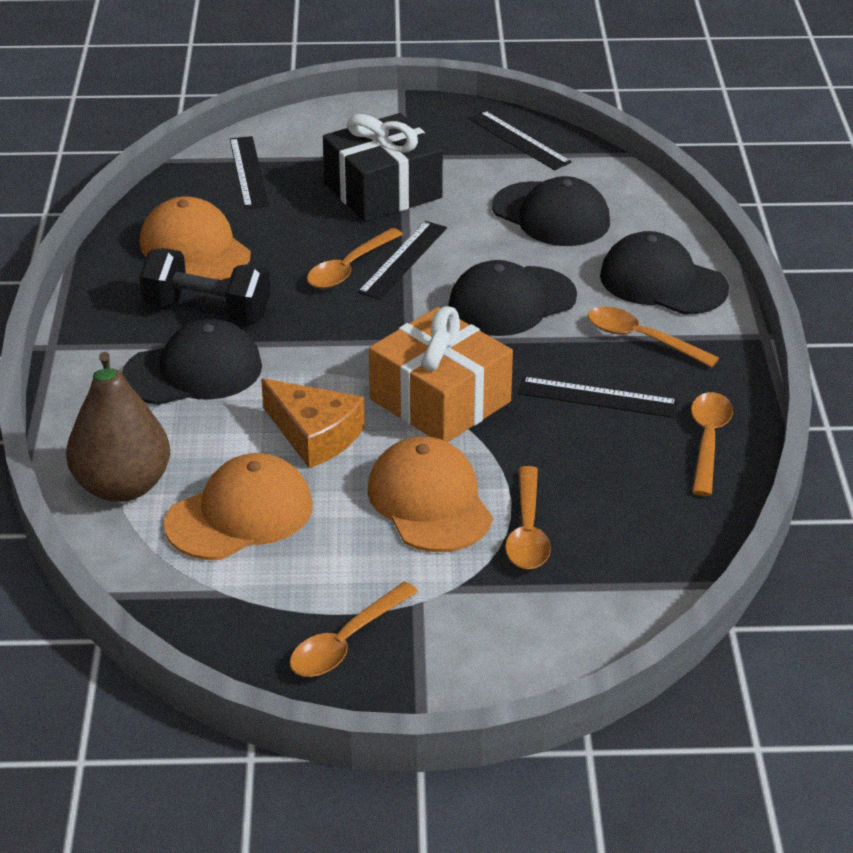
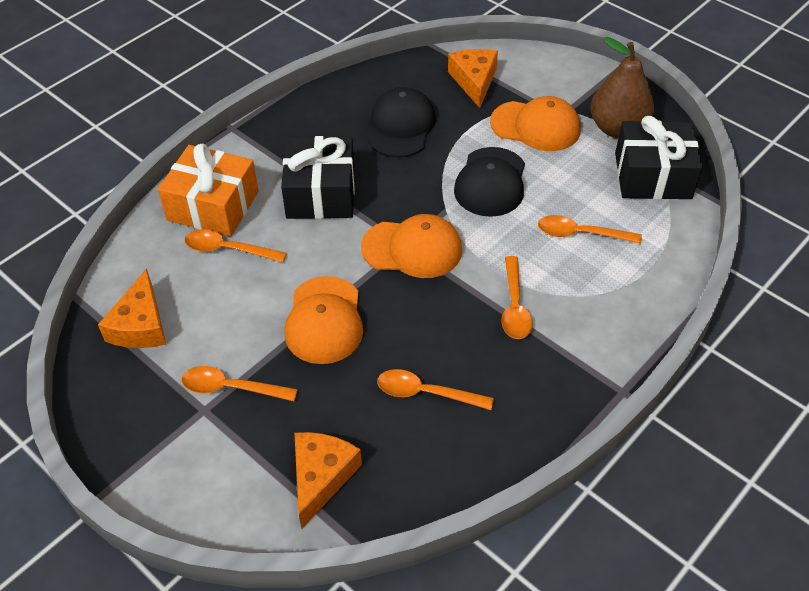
black cap: 4 -> 2
black dumbbell: 1 -> 0
black gift: 1 -> 2
black ruler: 4 -> 0
orange cheese: 1 -> 3

